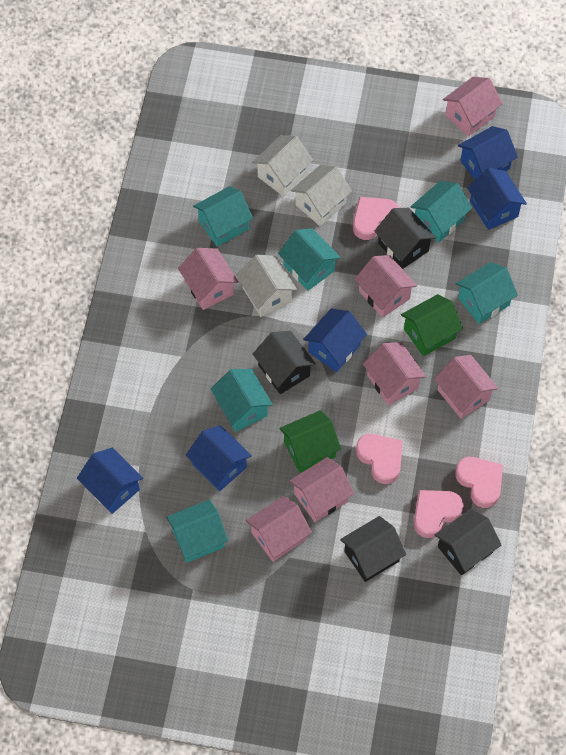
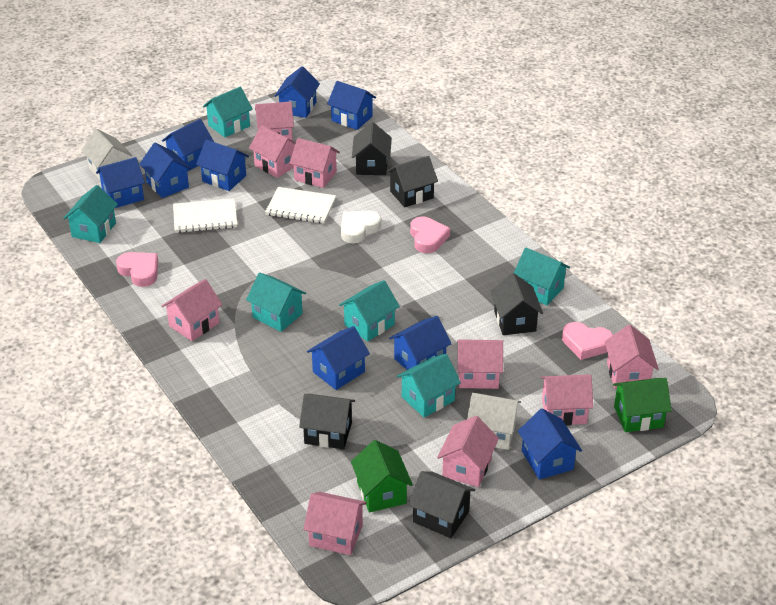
black house: 4 -> 5
blue house: 5 -> 9
pink heart: 4 -> 3
pink house: 7 -> 9
white heart: 0 -> 1
white house: 3 -> 2
white notebook: 0 -> 2

